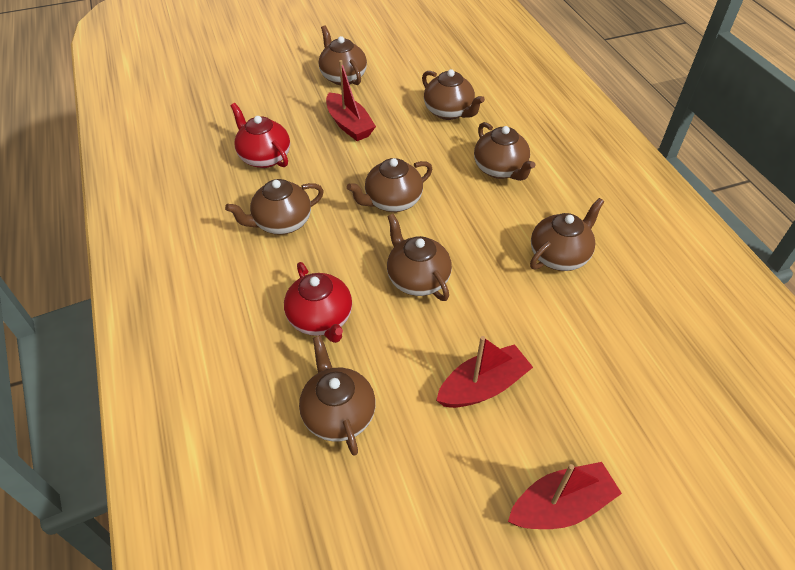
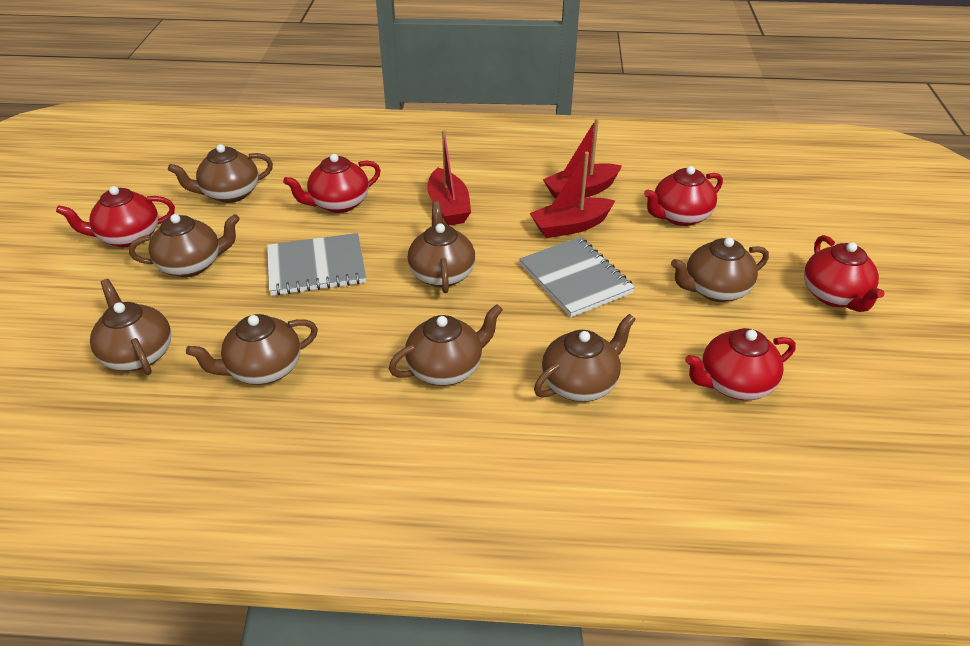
grey notebook: 0 -> 2
red teapot: 2 -> 5

